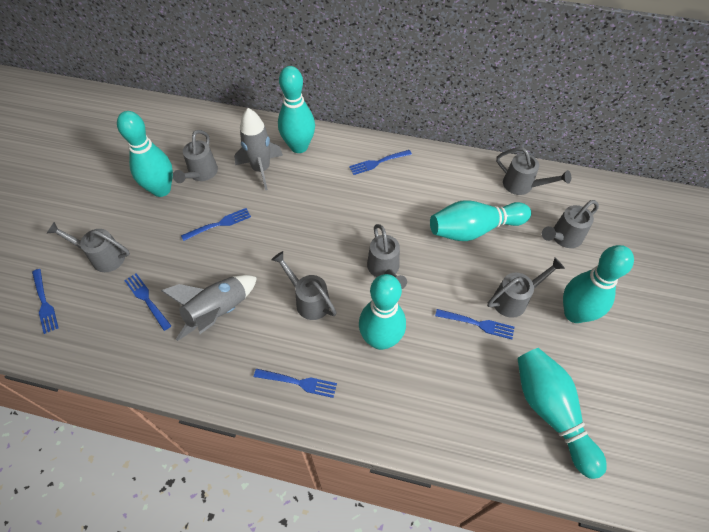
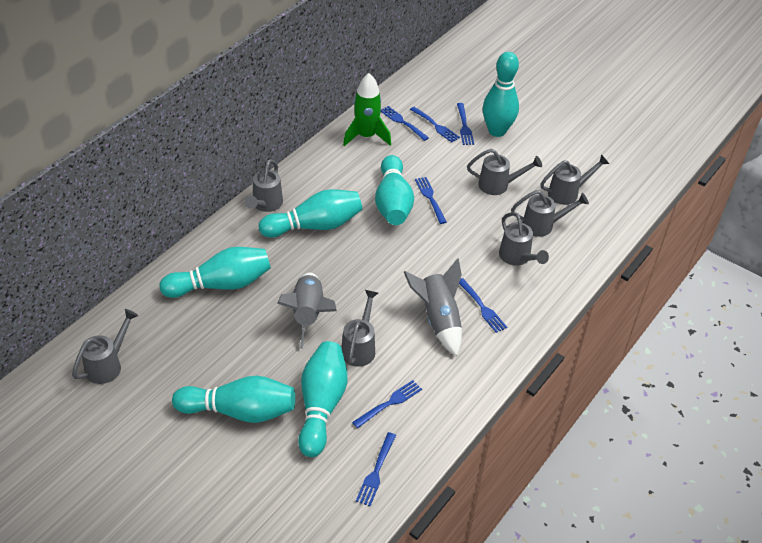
blue fork: 6 -> 7
green rocket: 0 -> 1

